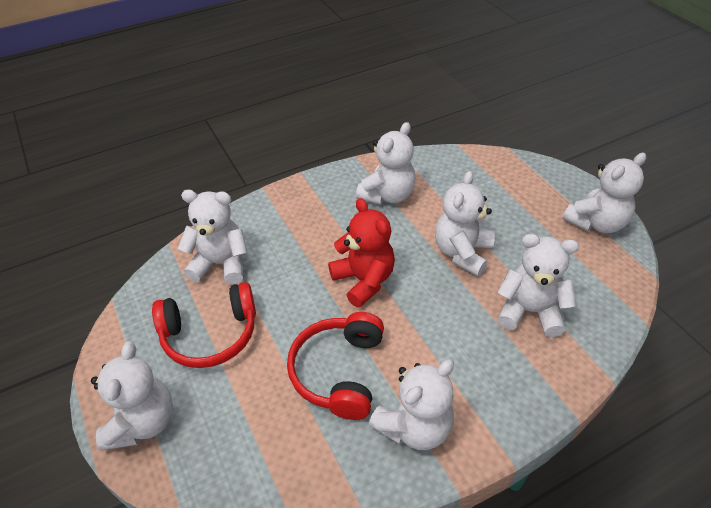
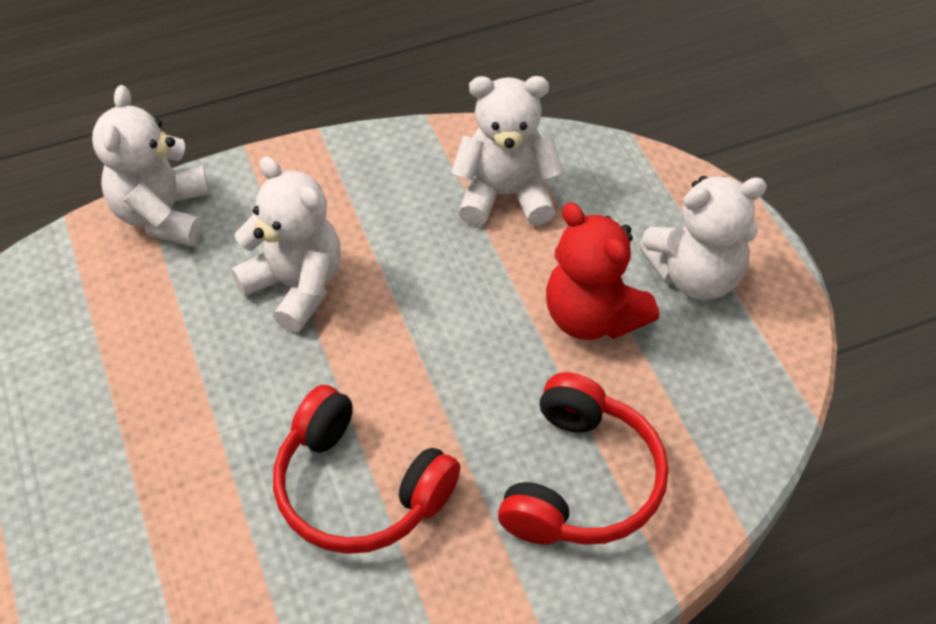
white teddy bear: 7 -> 4

